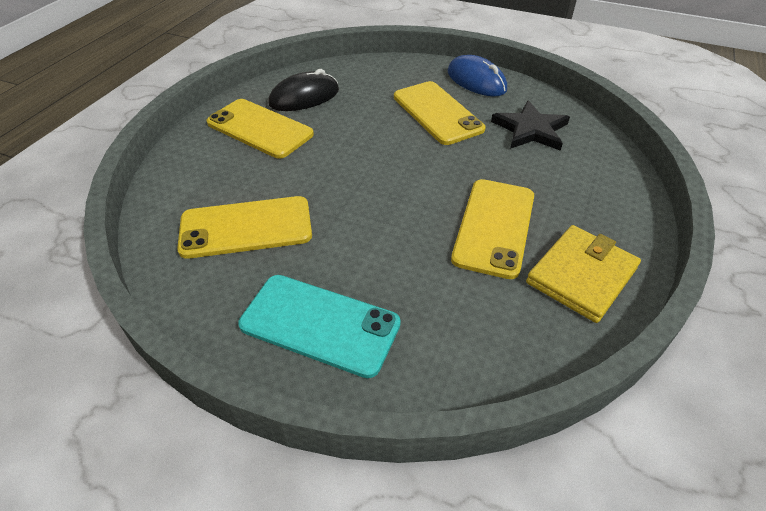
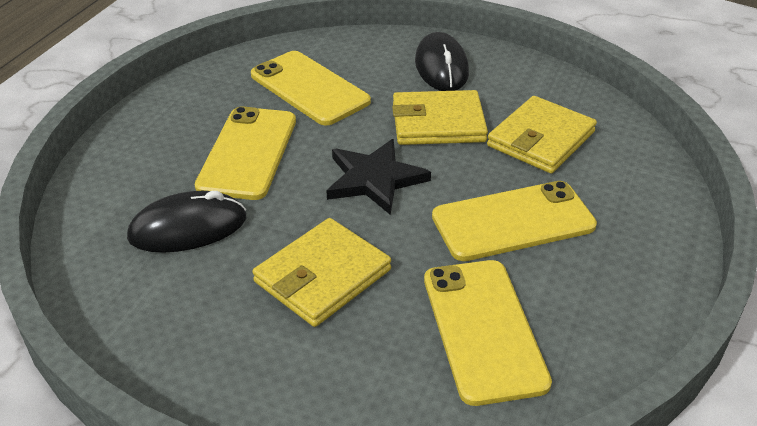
black mouse: 1 -> 2
blue mouse: 1 -> 0
turquoise phone: 1 -> 0
yellow wallet: 1 -> 3

